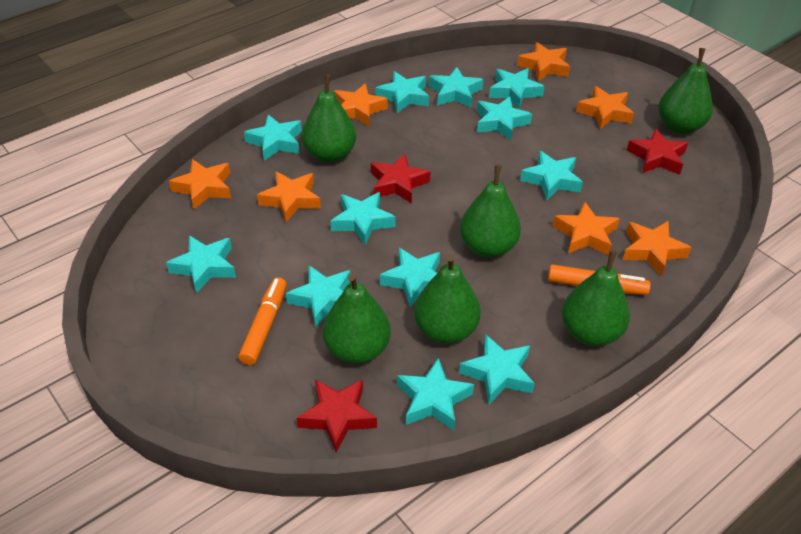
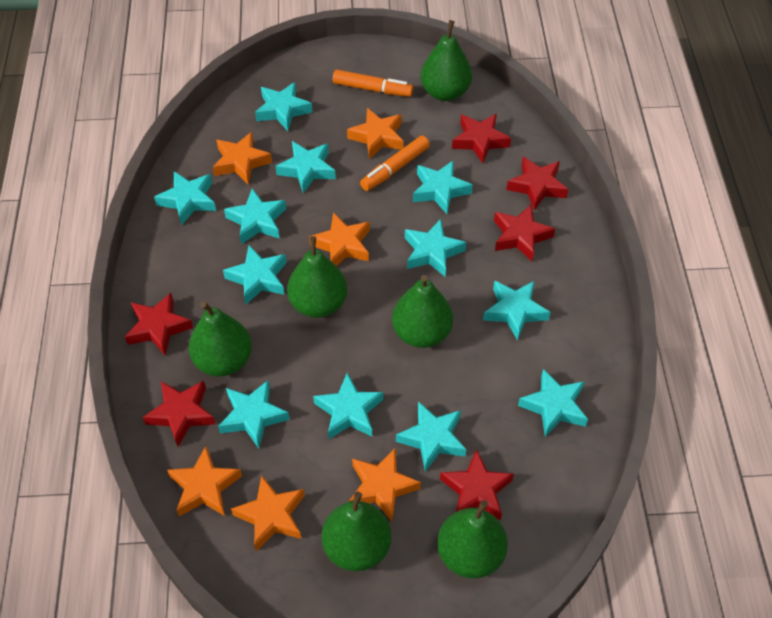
orange star: 7 -> 6
red star: 3 -> 6

